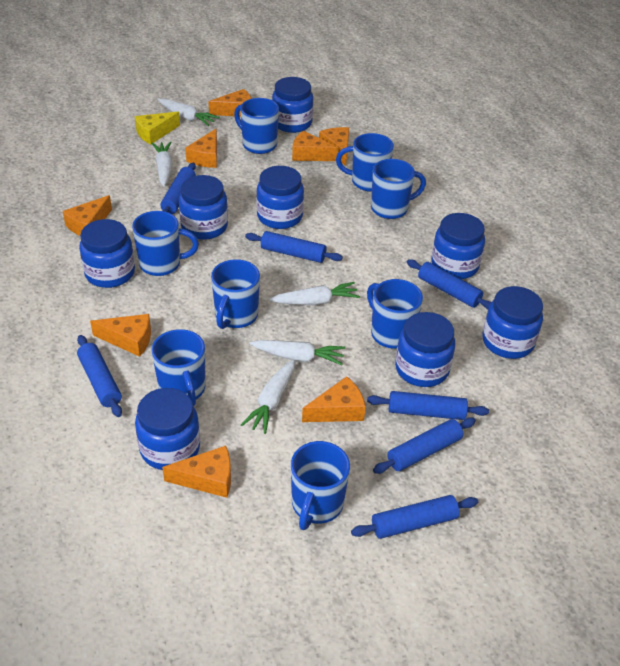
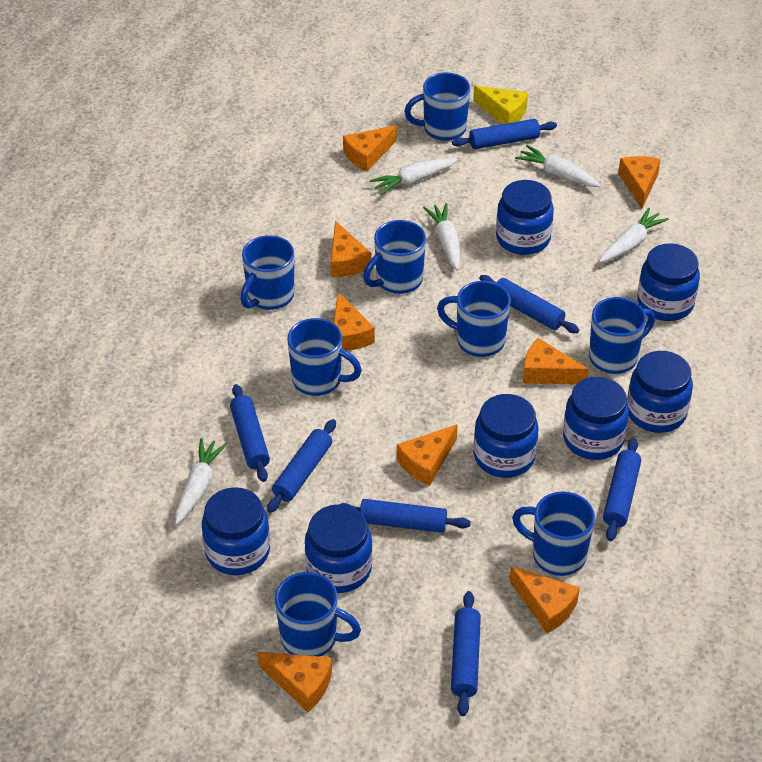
blue jar: 8 -> 7

